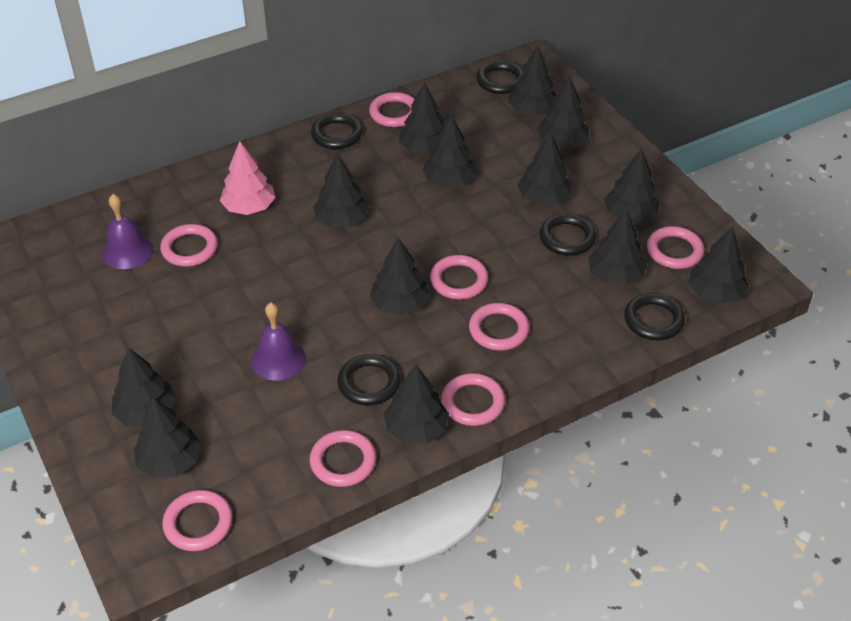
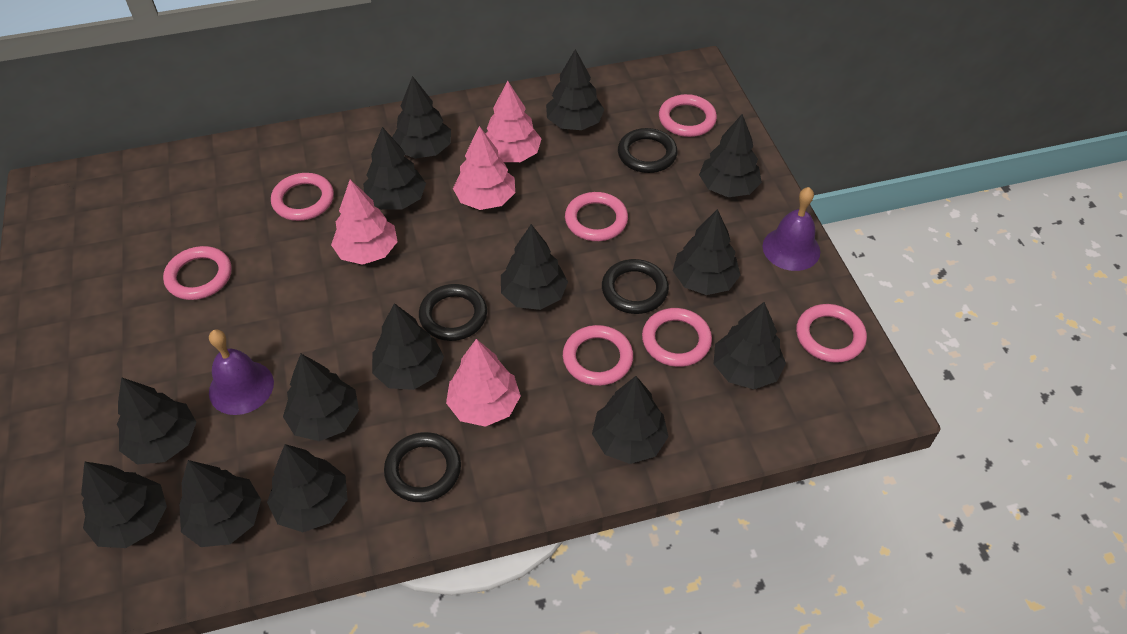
black ring: 5 -> 4
black tree: 13 -> 14
pink ring: 8 -> 7
pink tree: 1 -> 4

